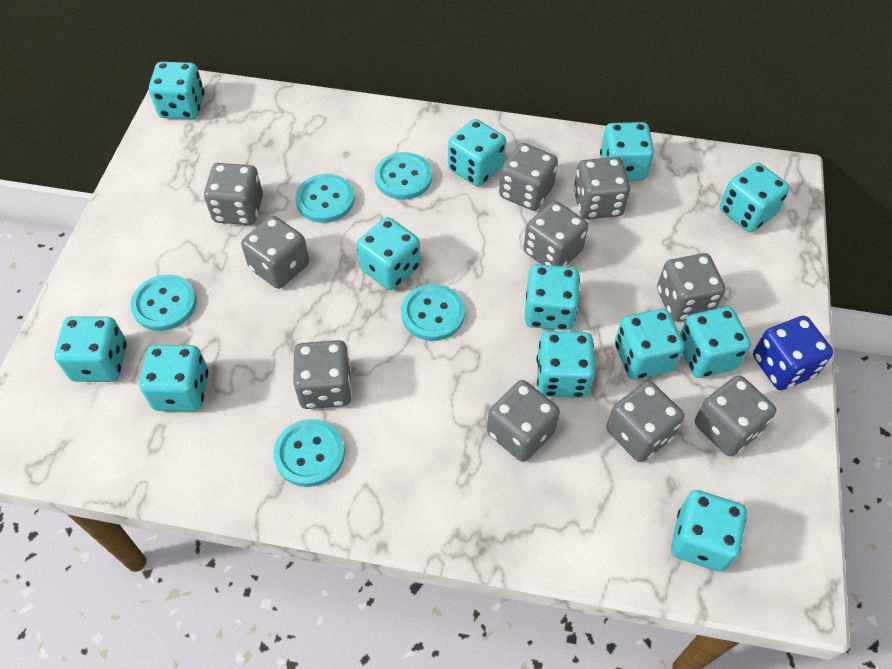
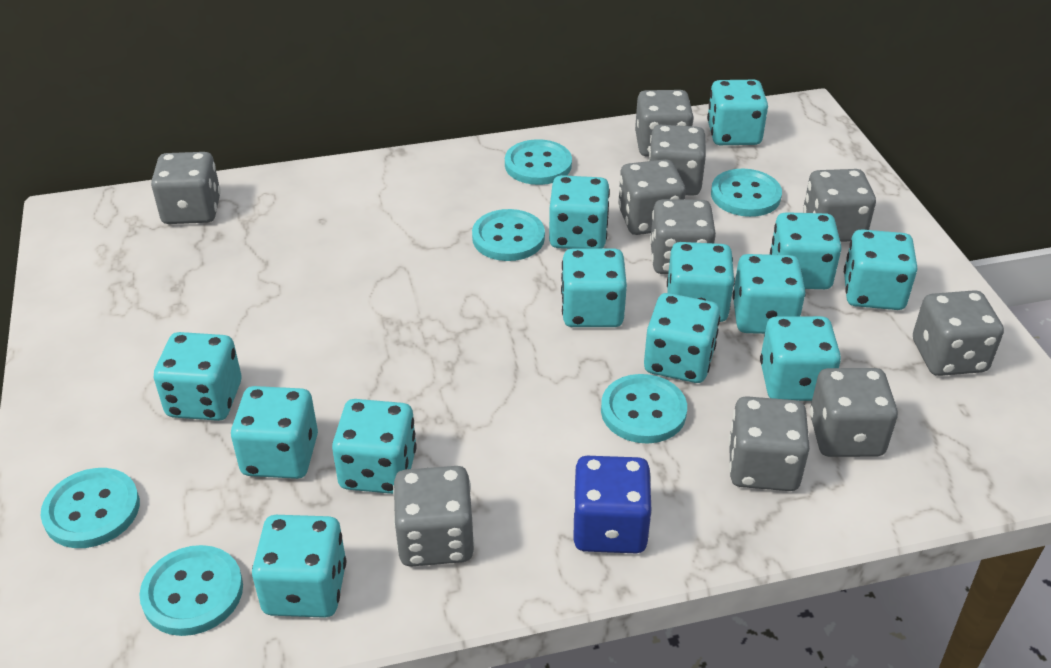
turquoise button: 5 -> 6
turquoise dice: 12 -> 13

